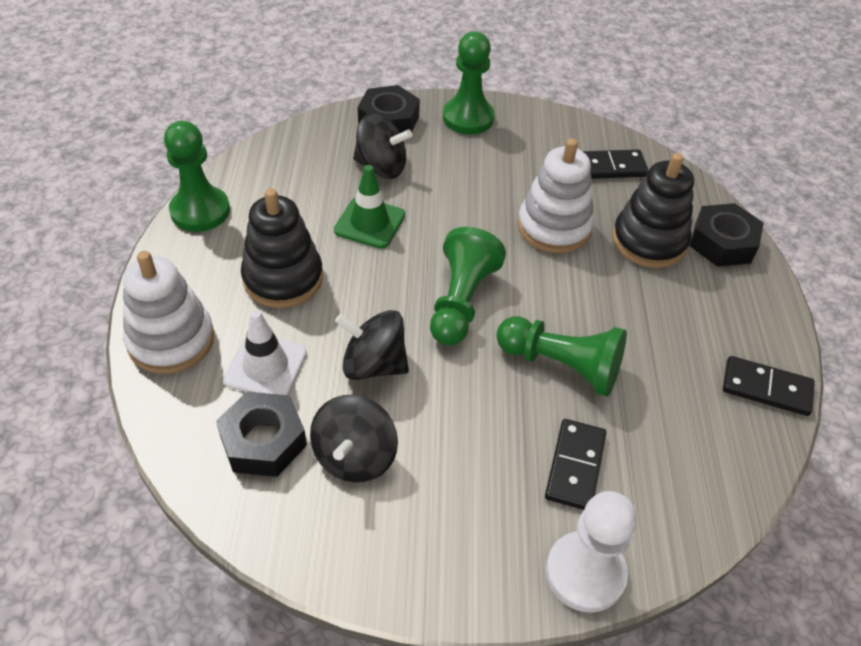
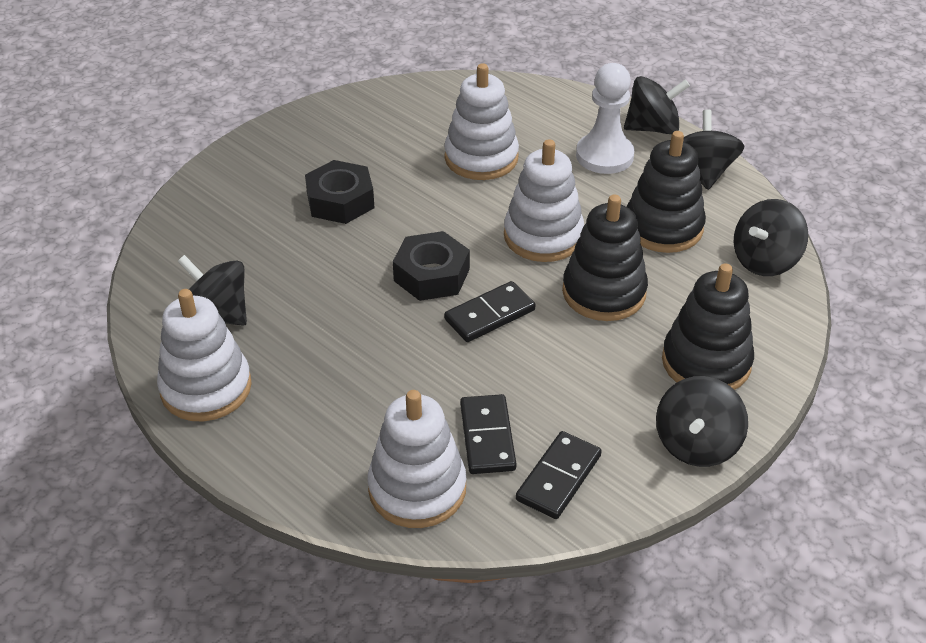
black nut: 3 -> 2
black spinning top: 3 -> 5
black stacking toy: 2 -> 3
green pawn: 4 -> 0
green traffic cone: 1 -> 0
white stacking toy: 2 -> 4
white traffic cone: 1 -> 0

